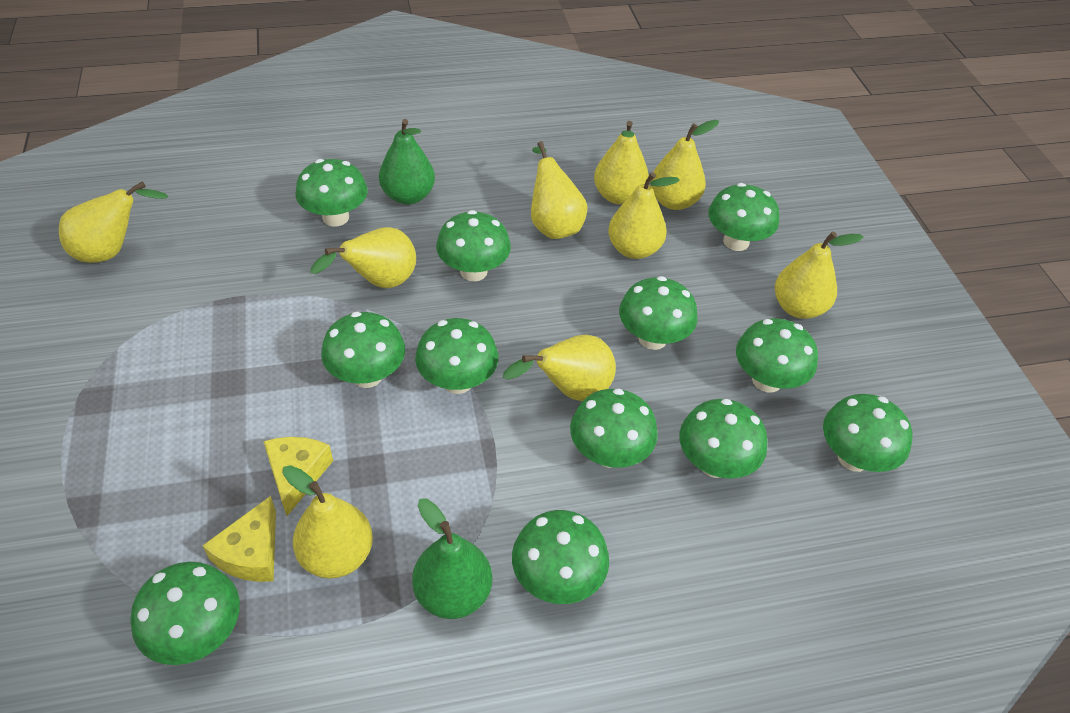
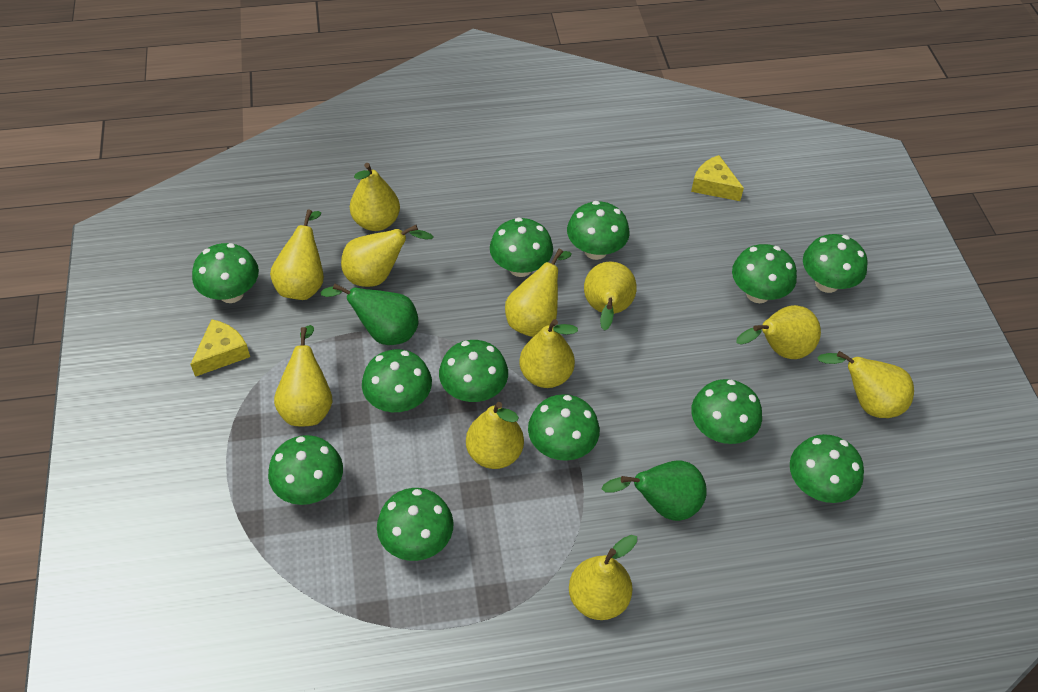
yellow pear: 9 -> 11

